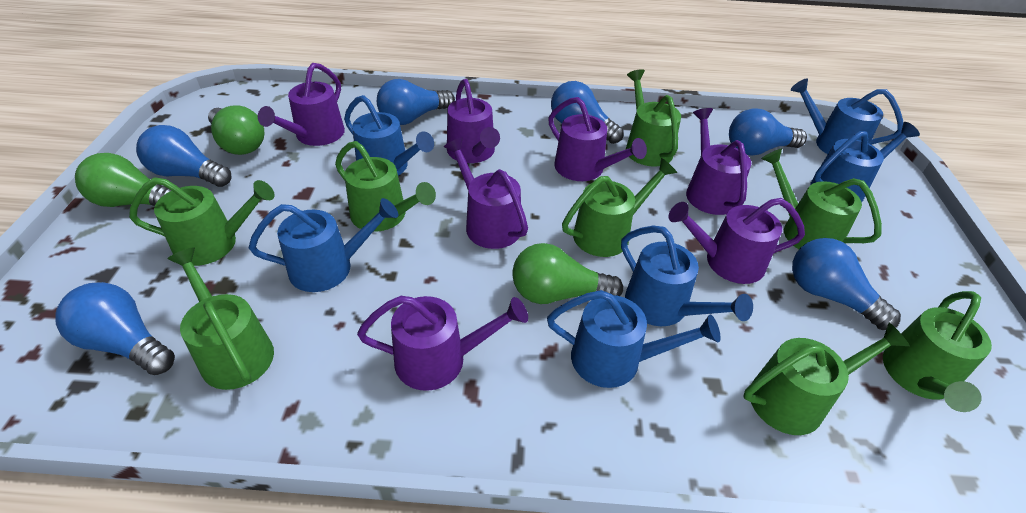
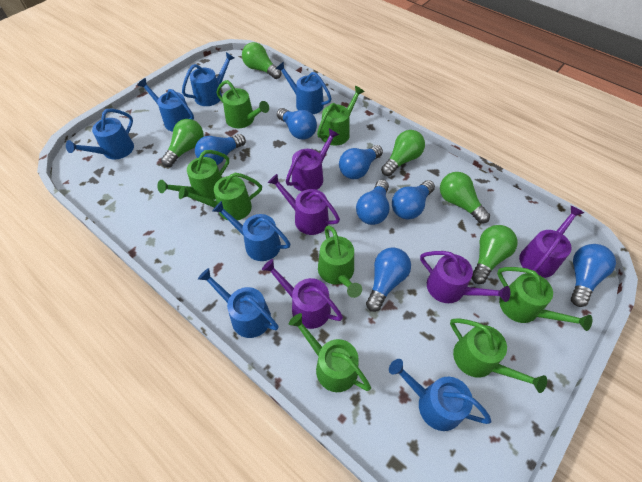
blue light bulb: 6 -> 7
blue watering can: 6 -> 7
green light bulb: 3 -> 5
purple watering can: 7 -> 5

